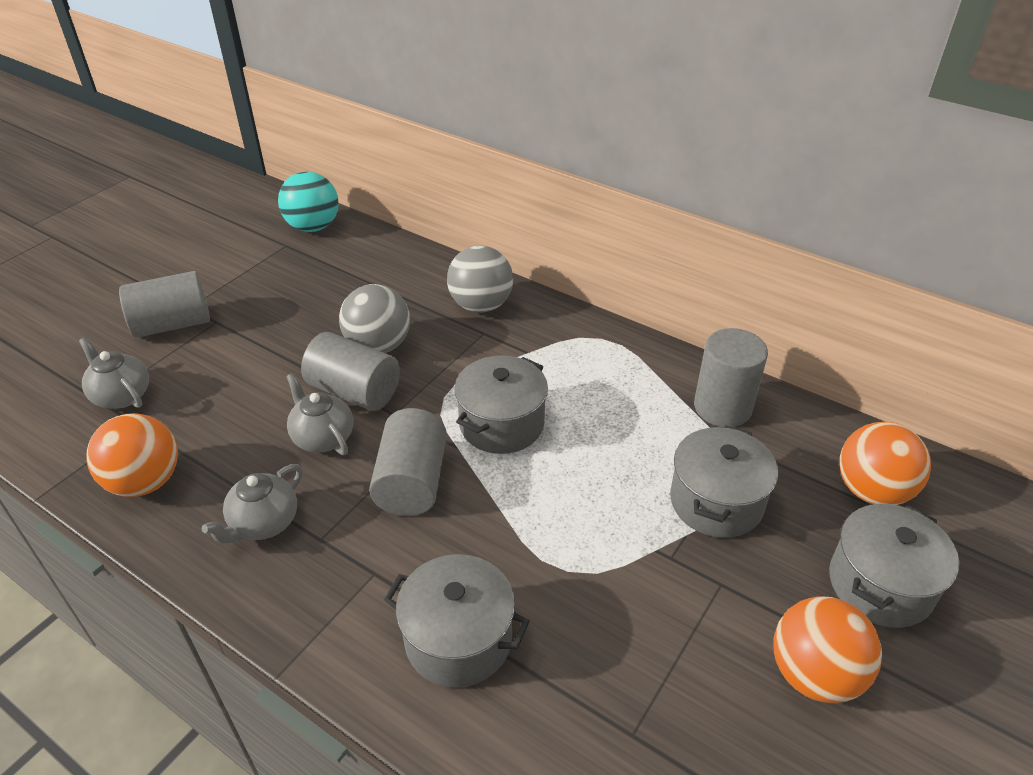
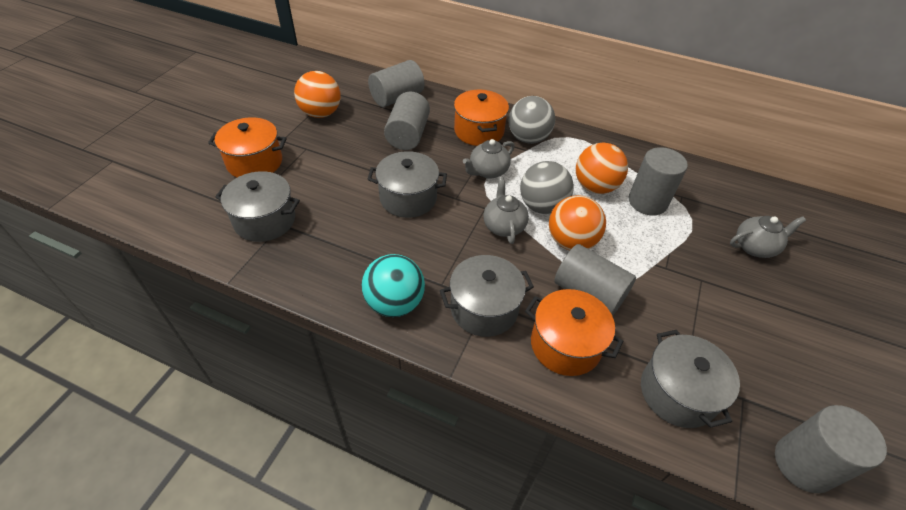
grey cylinder: 4 -> 5
orange pot: 0 -> 3

